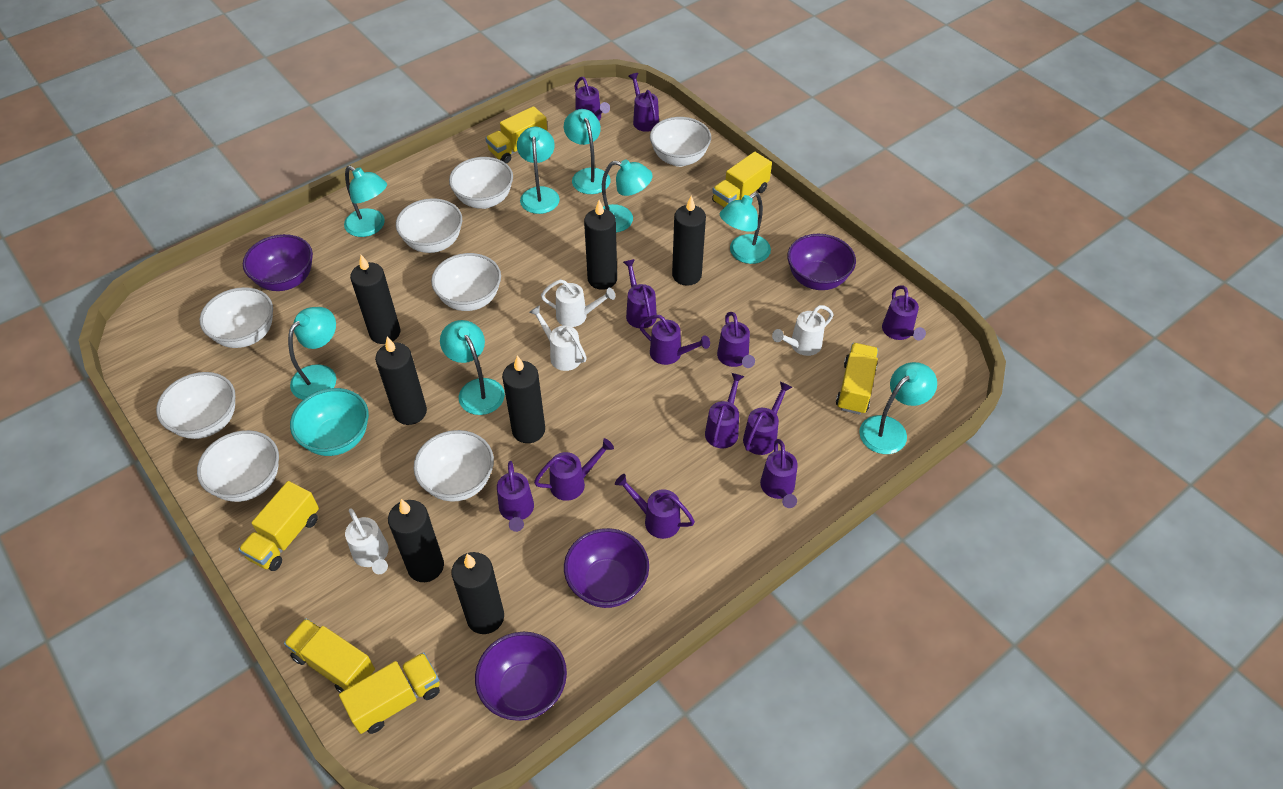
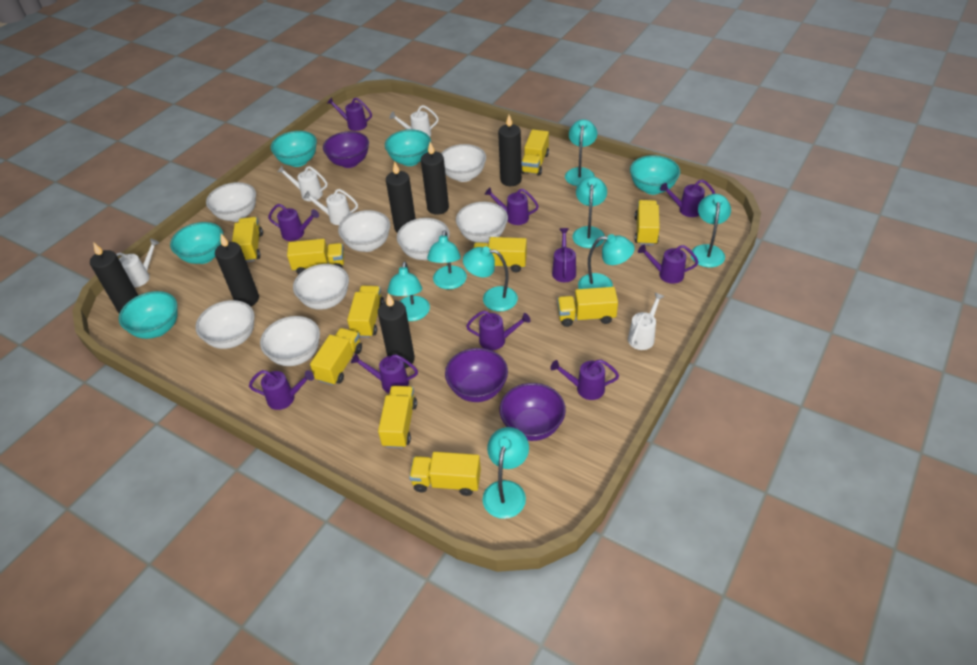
black candle: 7 -> 6
purple bowl: 4 -> 3
purple watering can: 12 -> 10
turquoise bowl: 1 -> 5
white watering can: 4 -> 5
yellow truck: 6 -> 10

